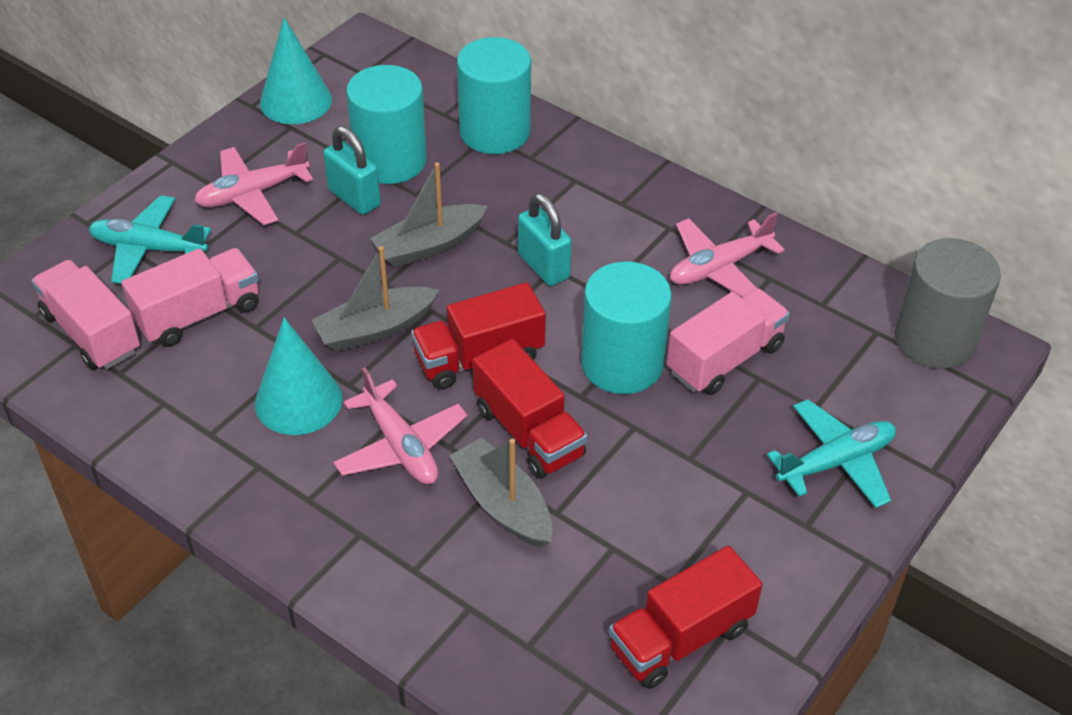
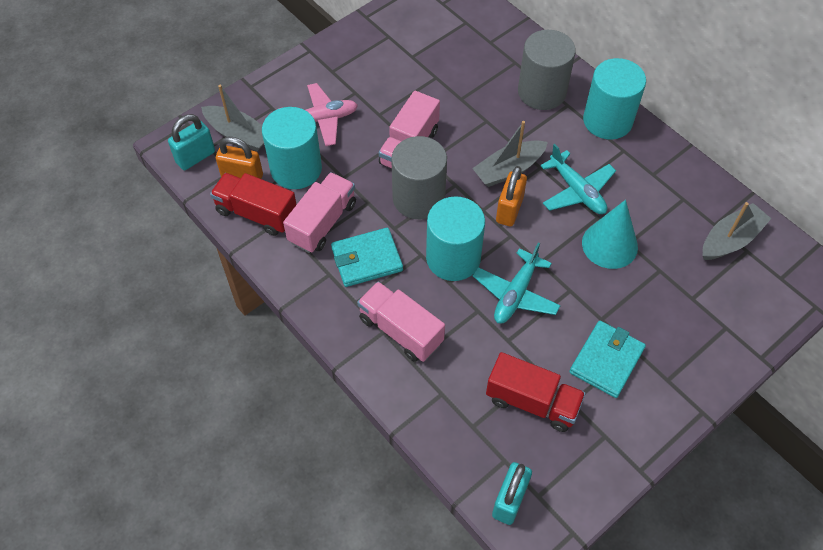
grey cylinder: 1 -> 2
orange padlock: 0 -> 2
pink plane: 3 -> 1
red truck: 3 -> 2
turquoise cone: 2 -> 1
turquoise wallet: 0 -> 2

